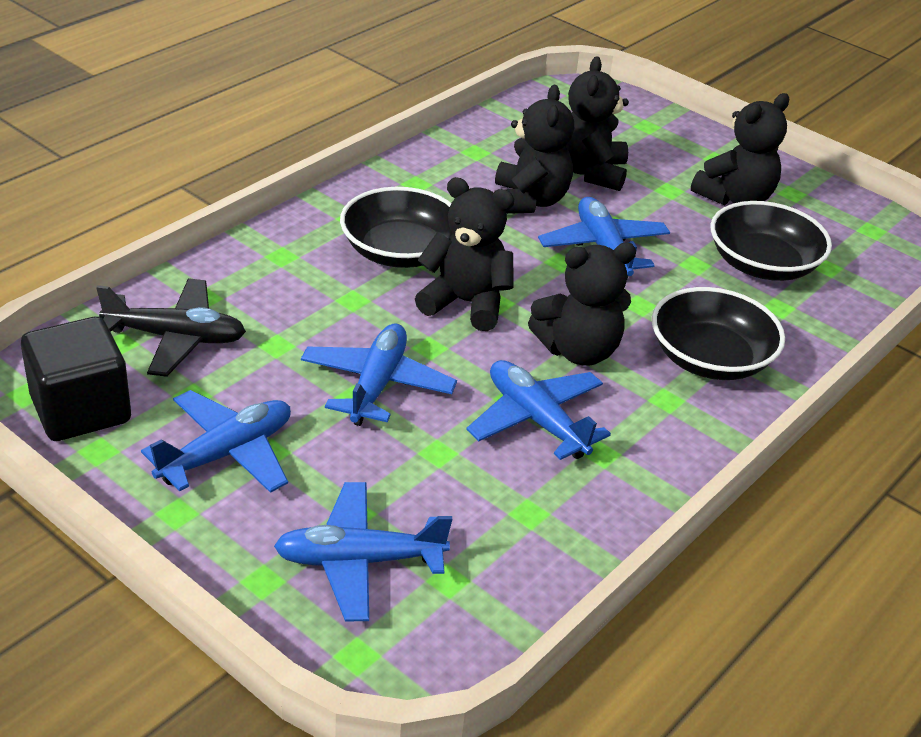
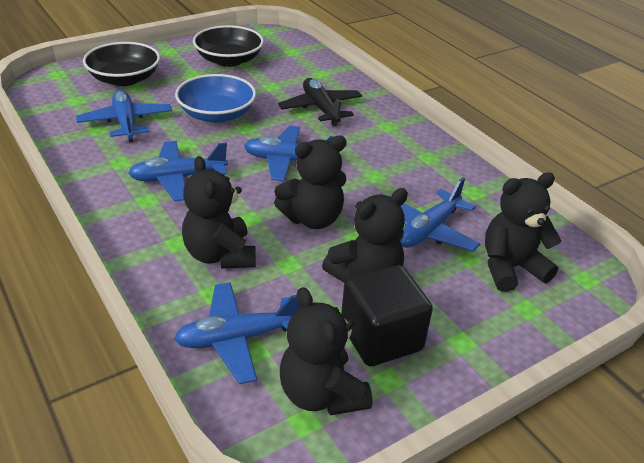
black bowl: 3 -> 2
blue bowl: 0 -> 1

